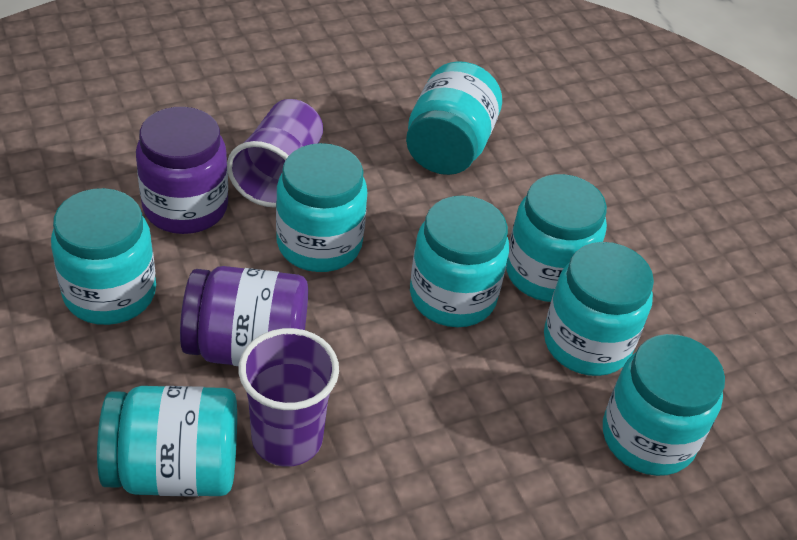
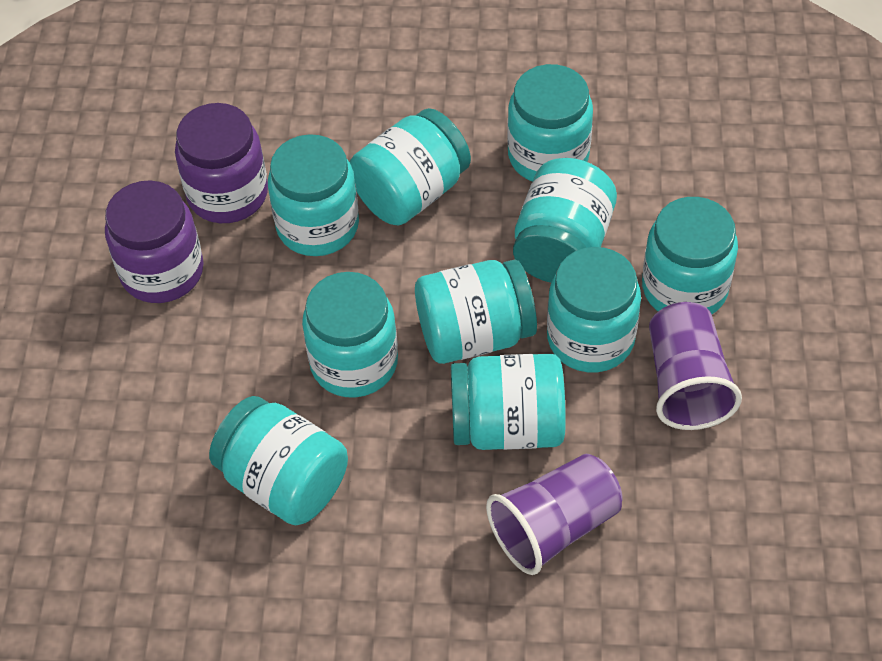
turquoise jar: 8 -> 10

